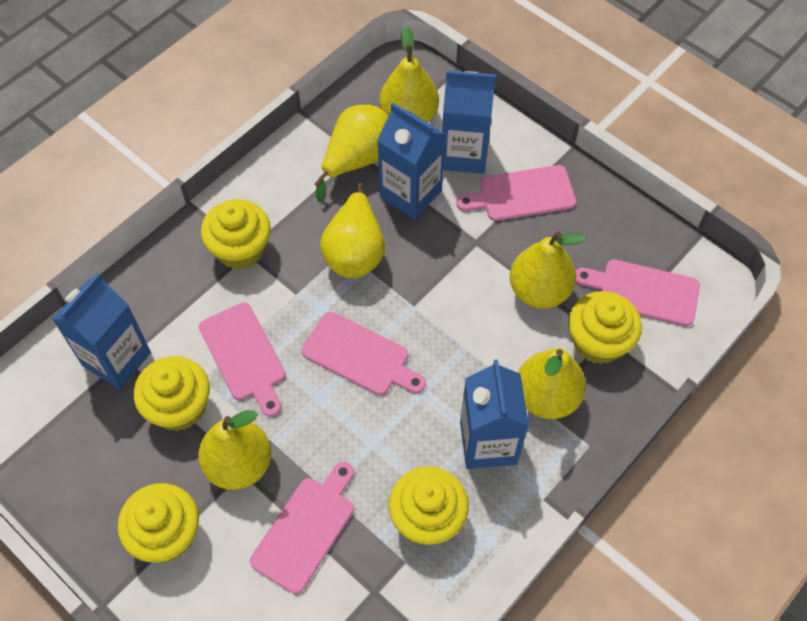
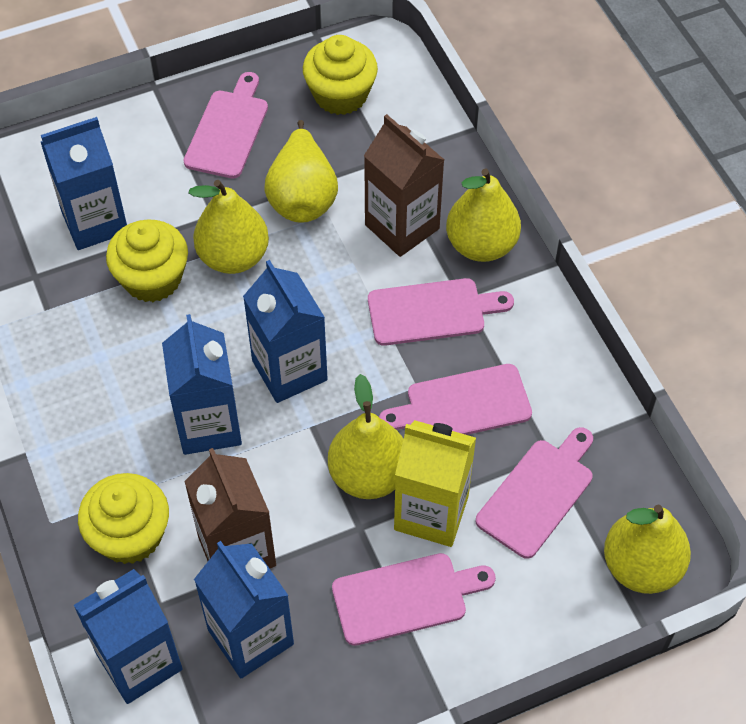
blue carton: 4 -> 5
brown carton: 0 -> 2
yellow carton: 0 -> 1
yellow cupcake: 5 -> 3
yellow pear: 6 -> 5

